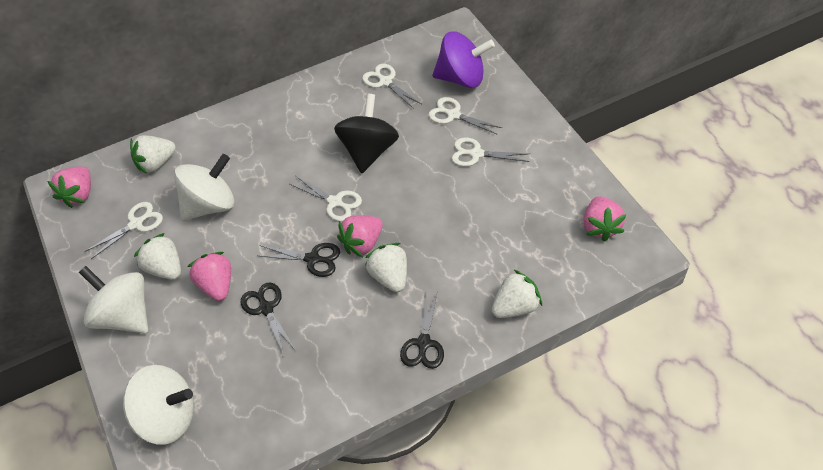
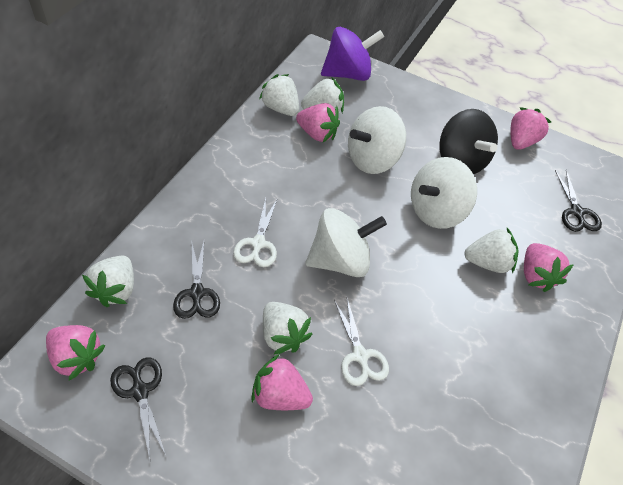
pink strawberry: 4 -> 5
white scissors: 5 -> 2
white strawberry: 4 -> 5

